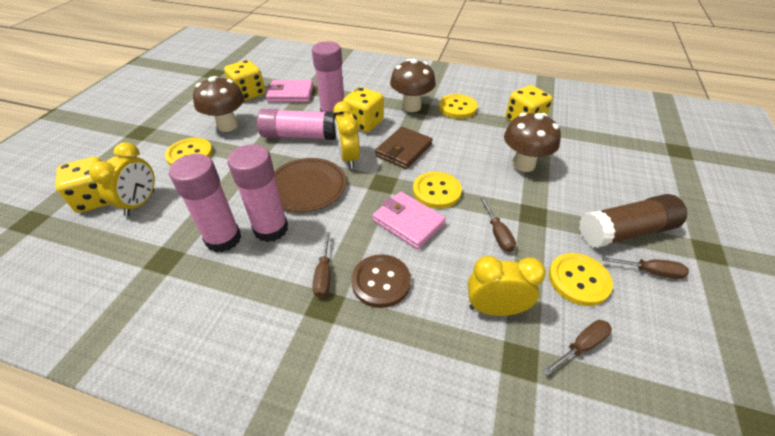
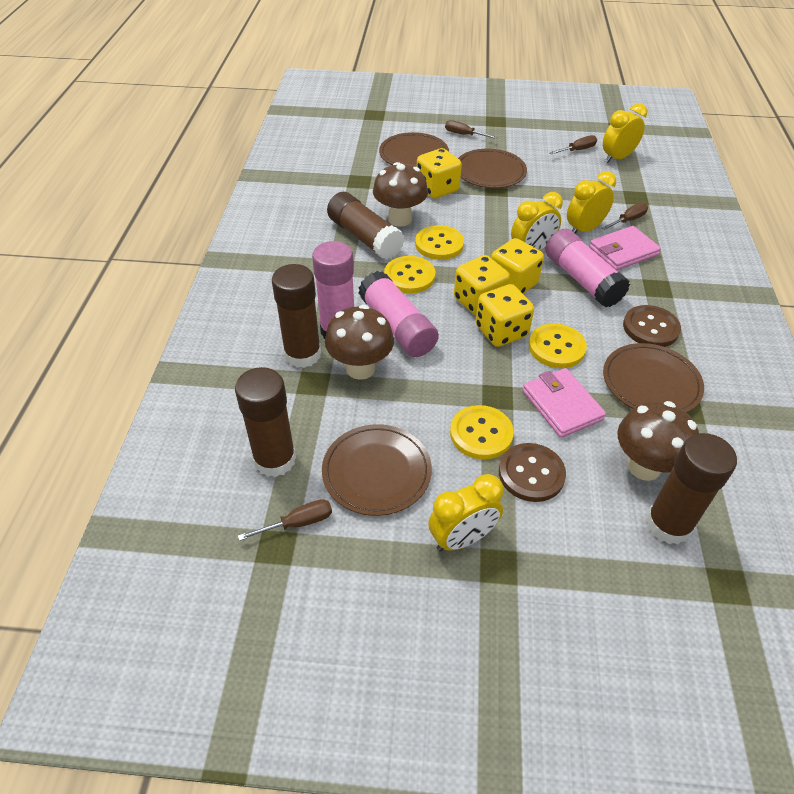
brown button: 1 -> 2
brown glue stick: 1 -> 4
brown plate: 1 -> 4
brown wallet: 1 -> 0
pink glue stick: 4 -> 3
yellow clock: 3 -> 4

